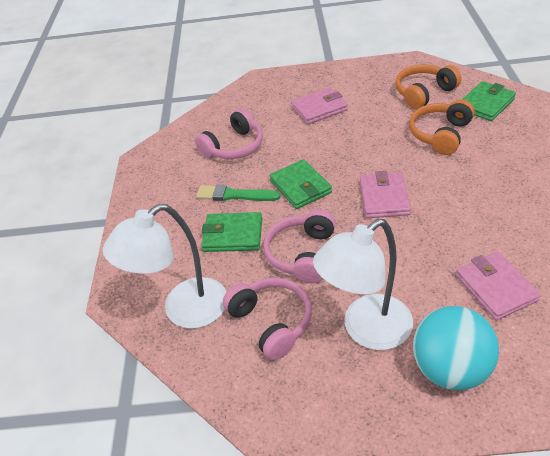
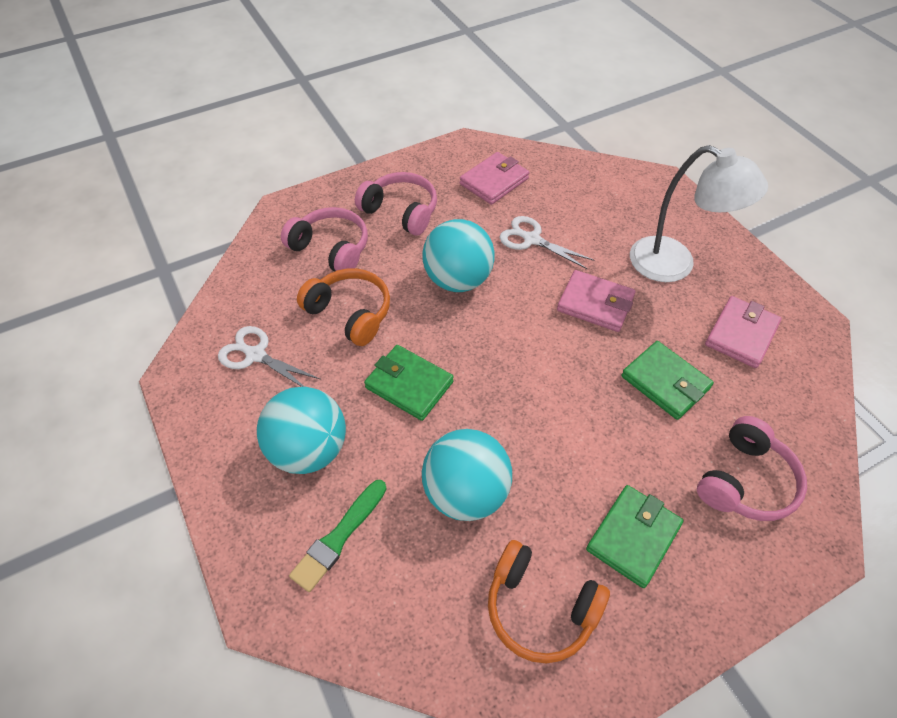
turquoise ball: 1 -> 3
white lamp: 2 -> 1
white scissors: 0 -> 2

